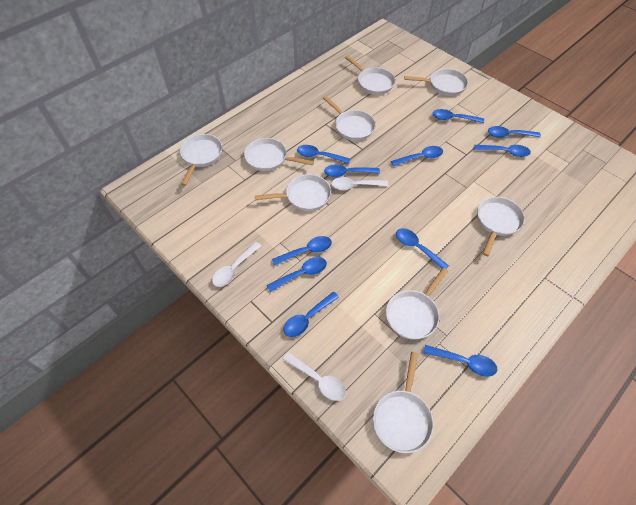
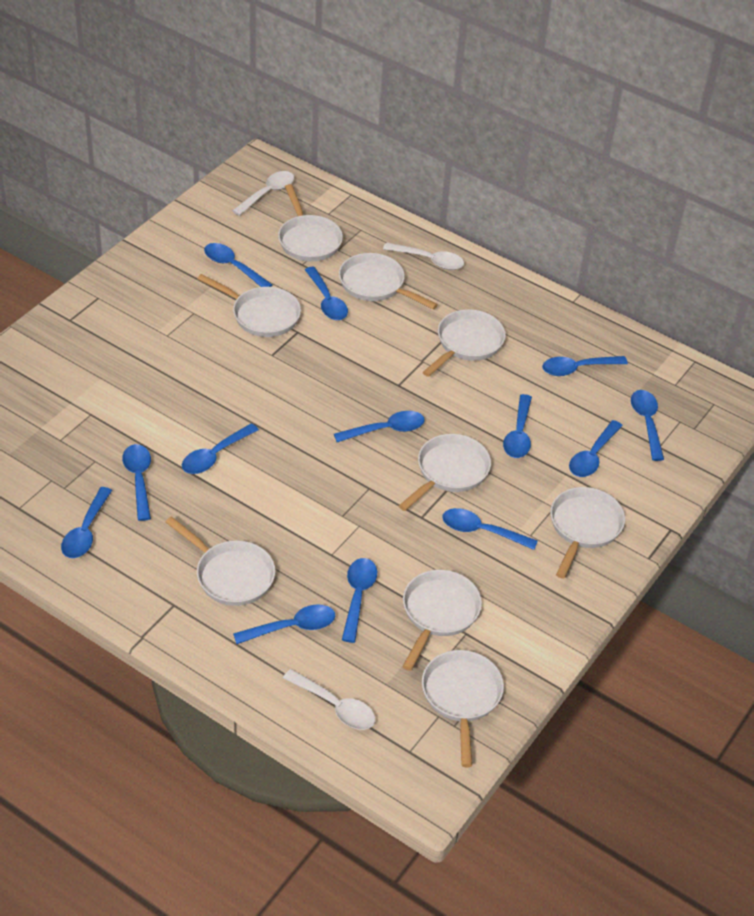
blue spoon: 11 -> 13

